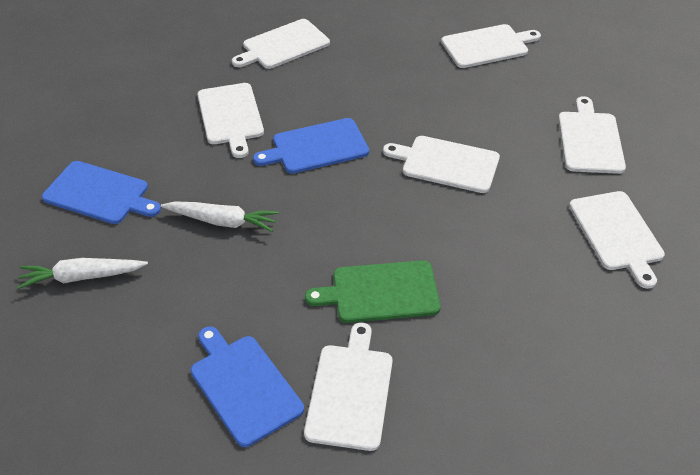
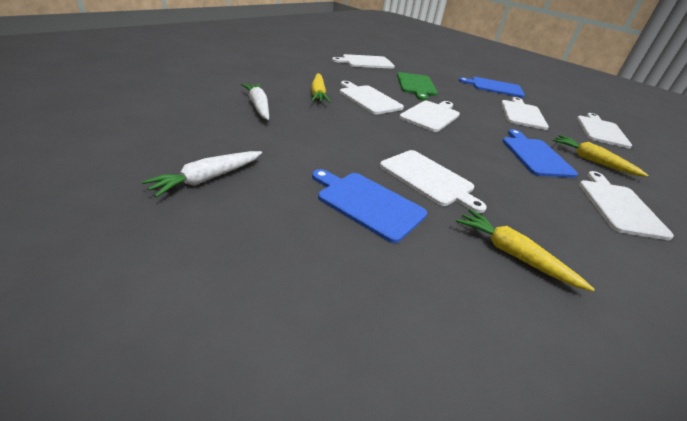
yellow carrot: 0 -> 3

